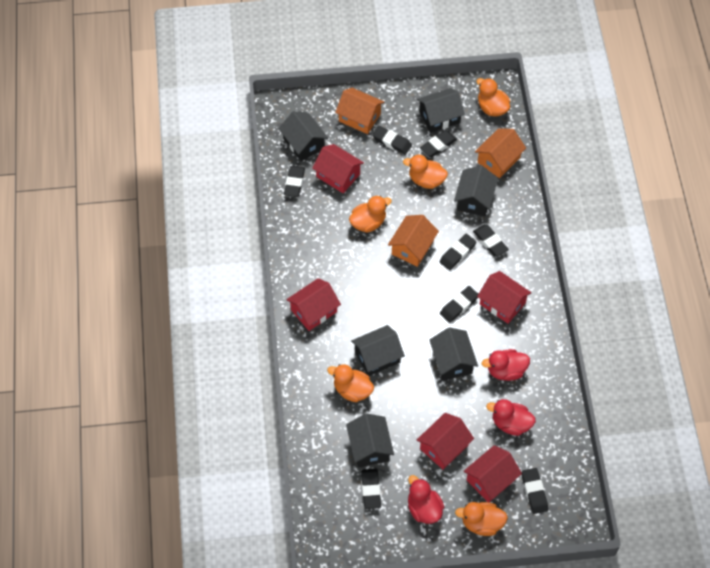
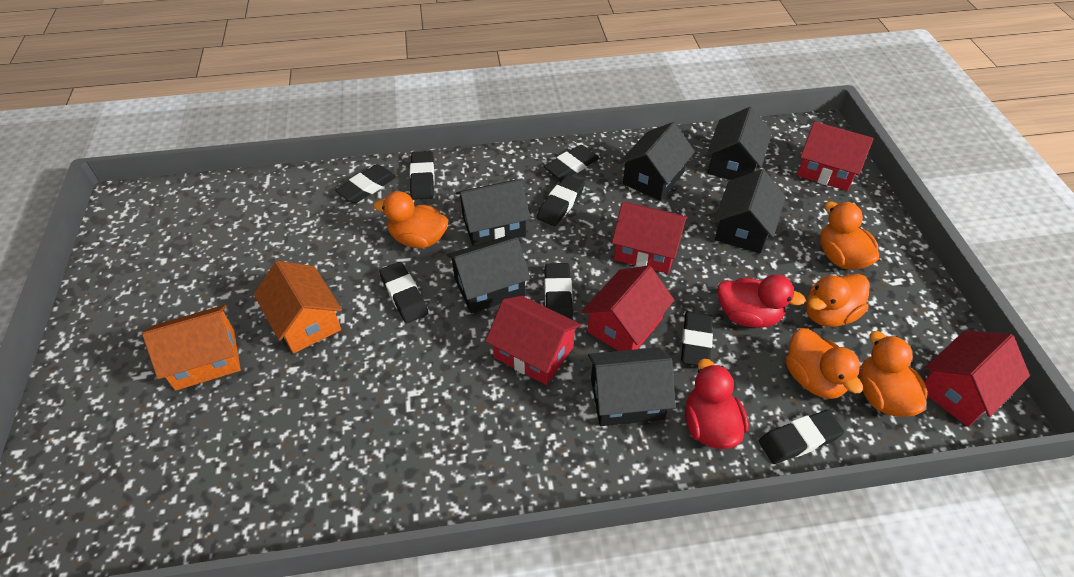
orange house: 3 -> 2
red duck: 3 -> 2

